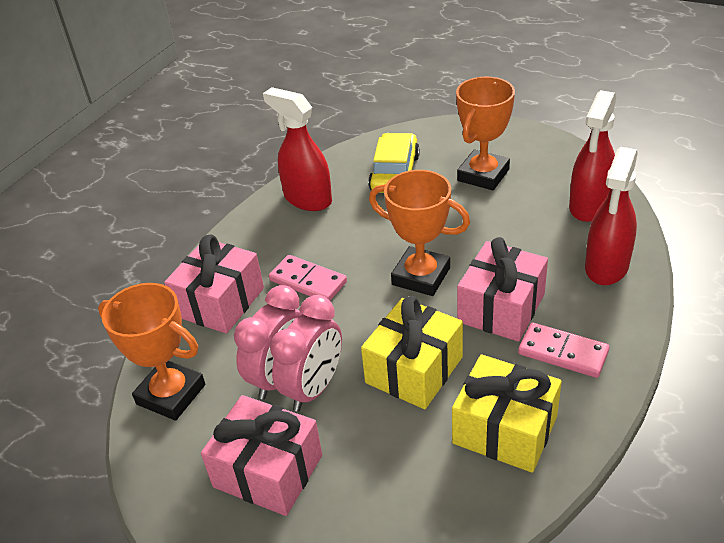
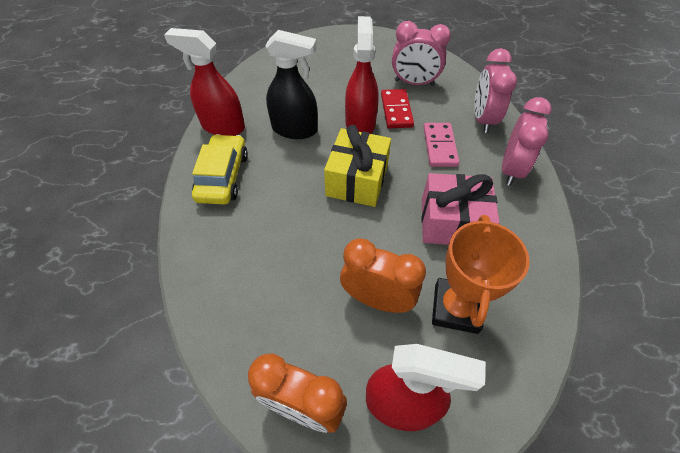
black spray bottle: 0 -> 1
orange clock: 0 -> 2
orange trophy: 3 -> 1
pink clock: 2 -> 3
pink domino: 2 -> 1
pink gift: 3 -> 1
red domino: 0 -> 1
yellow gift: 2 -> 1

